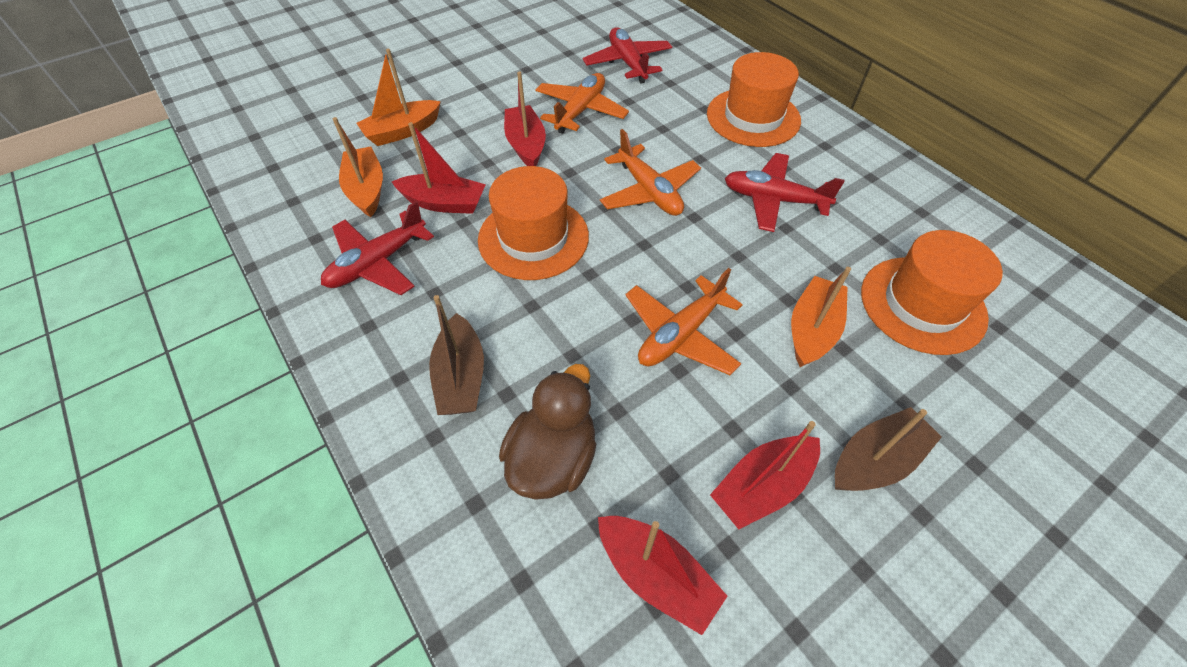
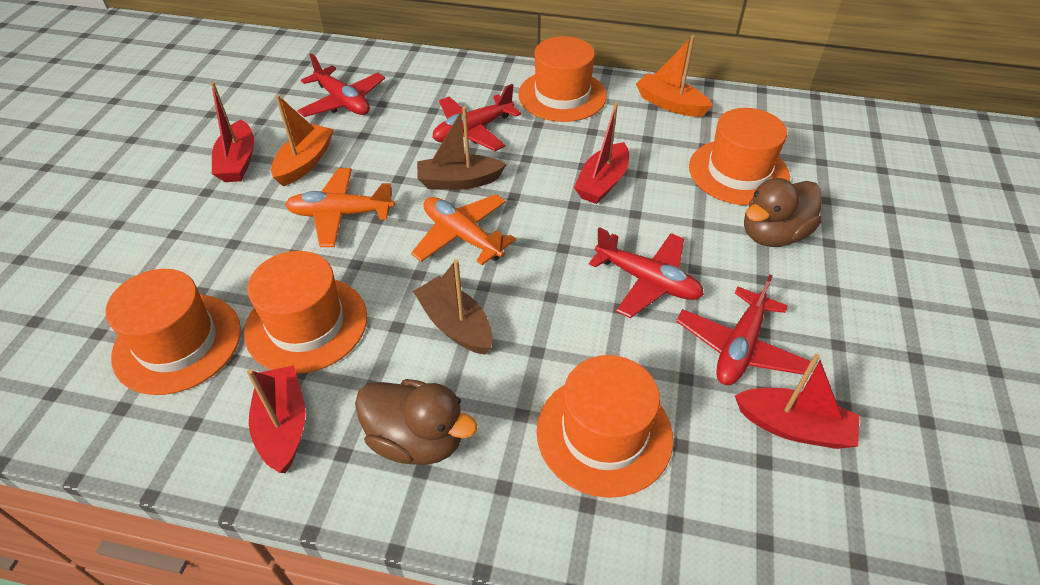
brown duck: 1 -> 2
orange boat: 3 -> 2
orange hat: 3 -> 5
orange plane: 3 -> 2
red plane: 3 -> 4

